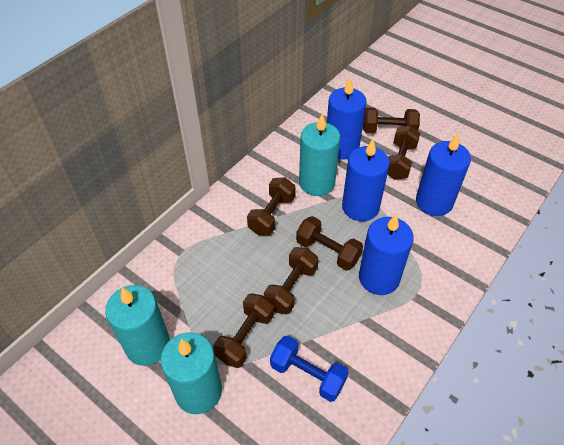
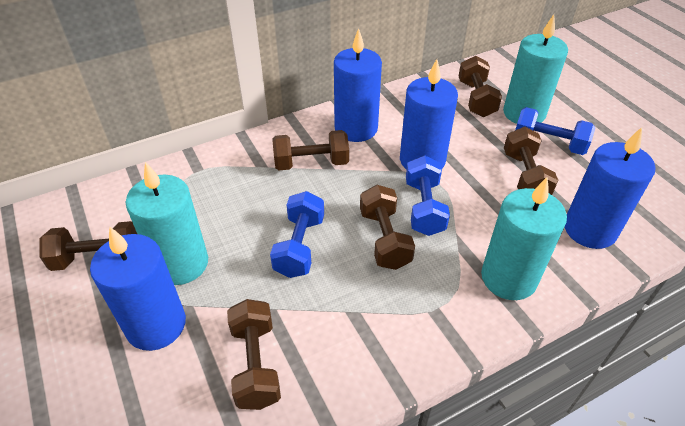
blue dumbbell: 1 -> 3

